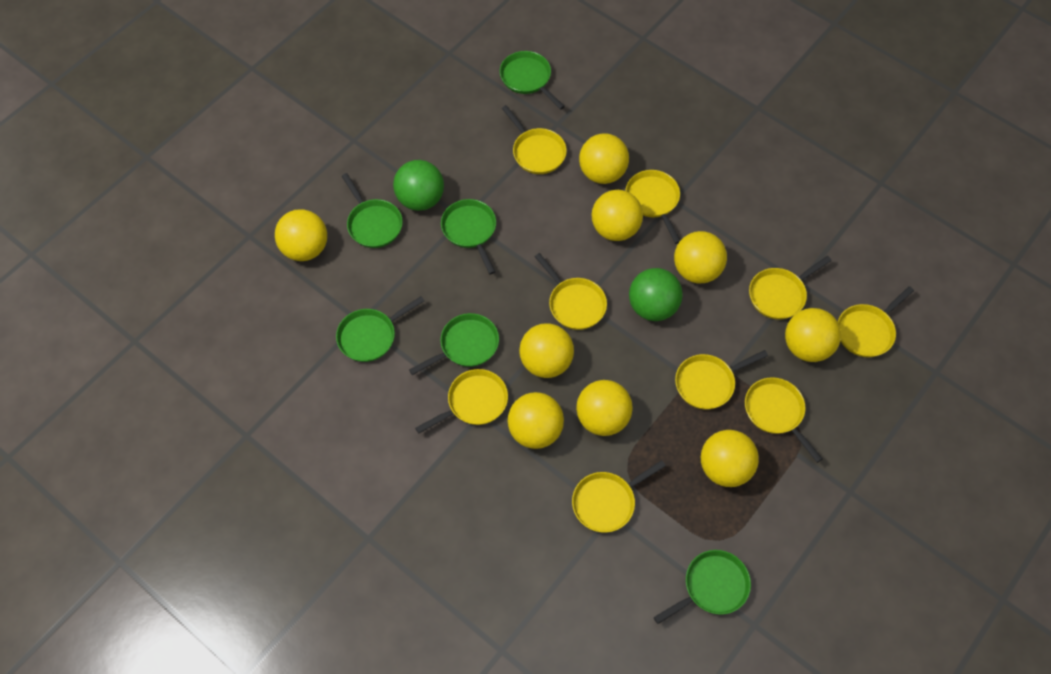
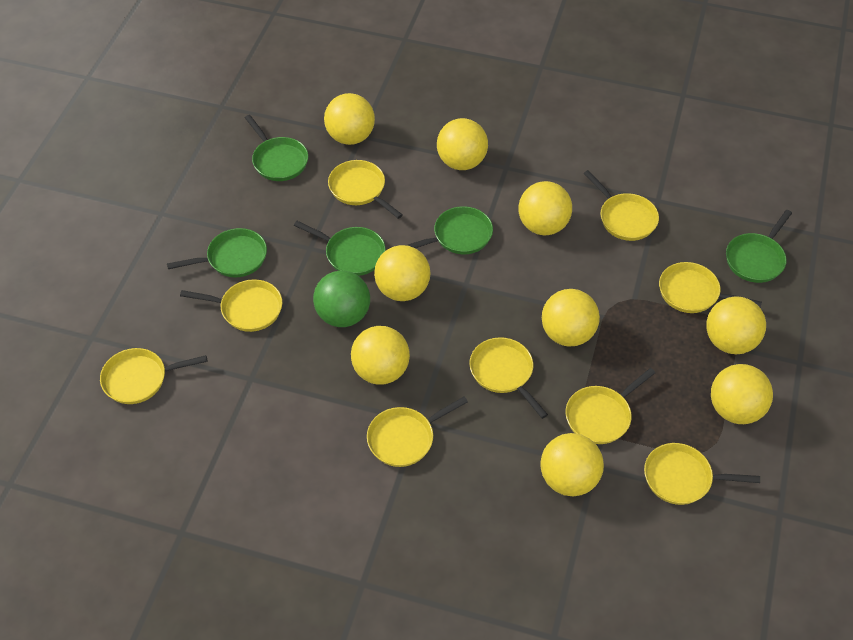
green ball: 2 -> 1
green pan: 6 -> 5

